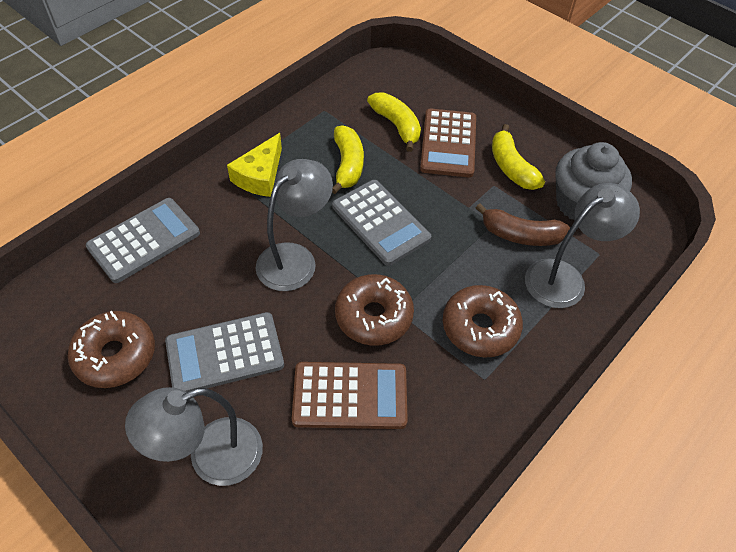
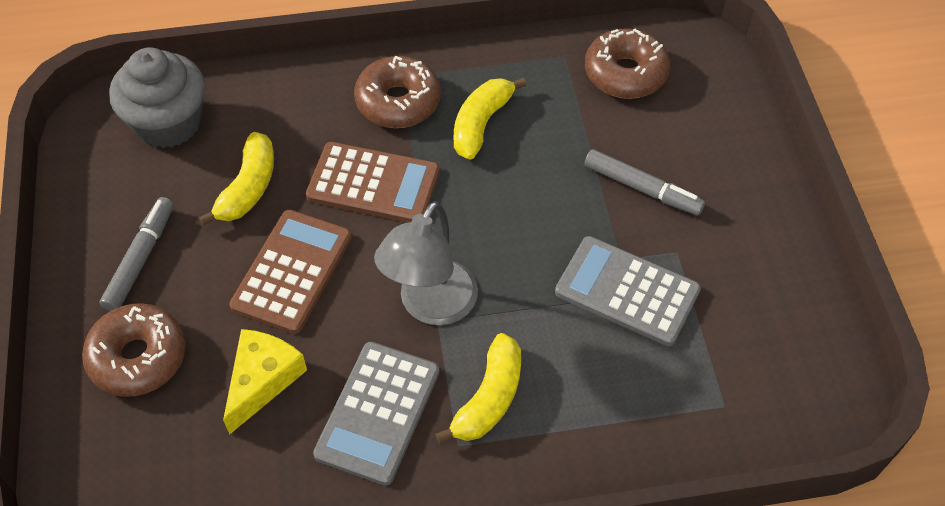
brown banana: 1 -> 0
grey calculator: 3 -> 2
grey lamp: 3 -> 1
grey marker: 0 -> 2

